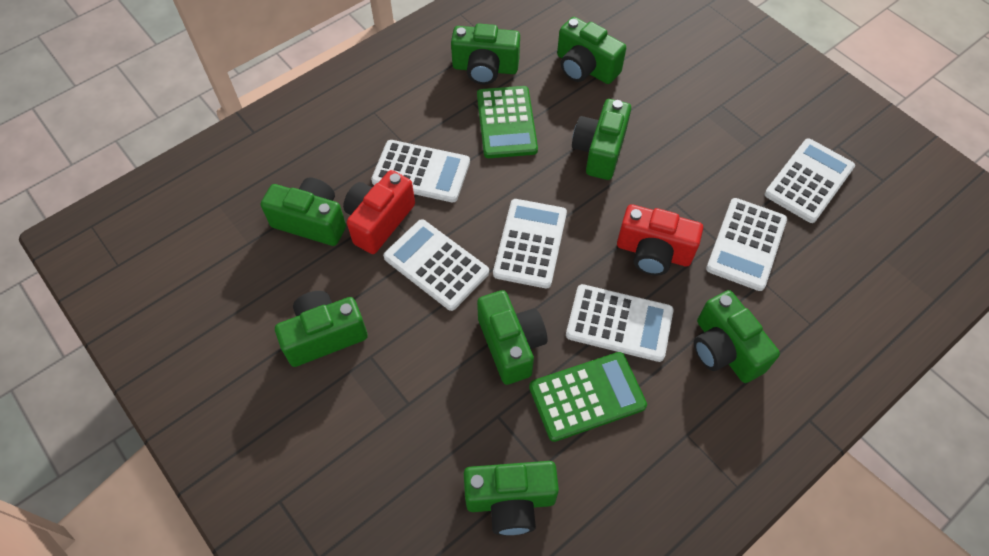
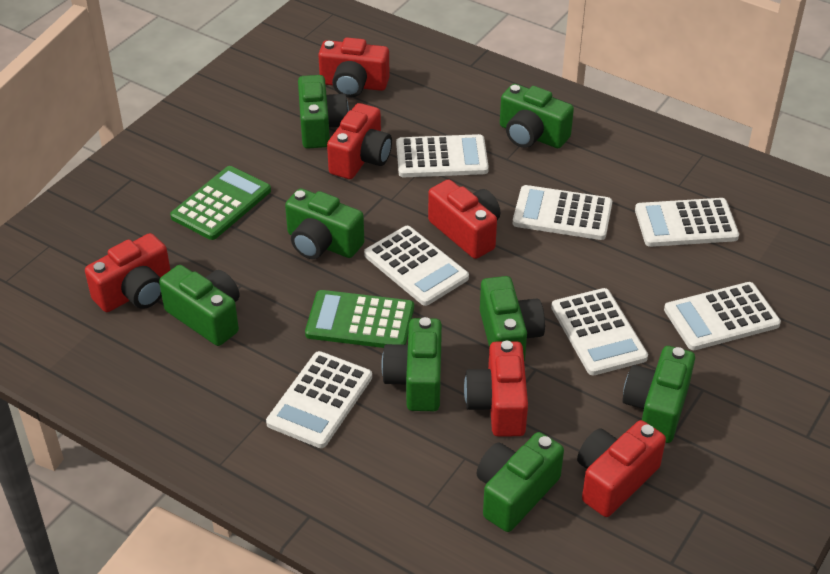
red camera: 2 -> 6
white calculator: 6 -> 7

